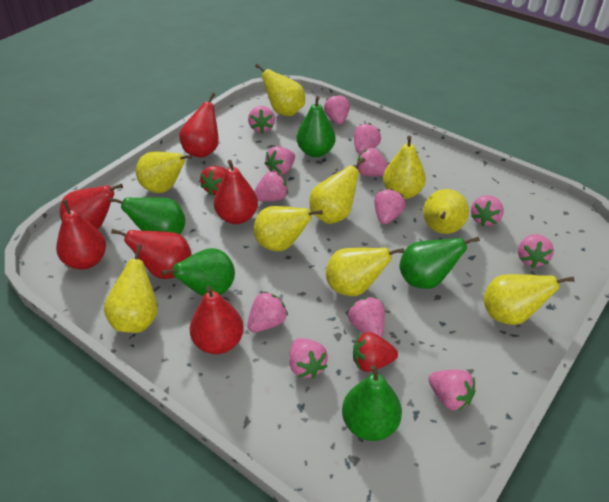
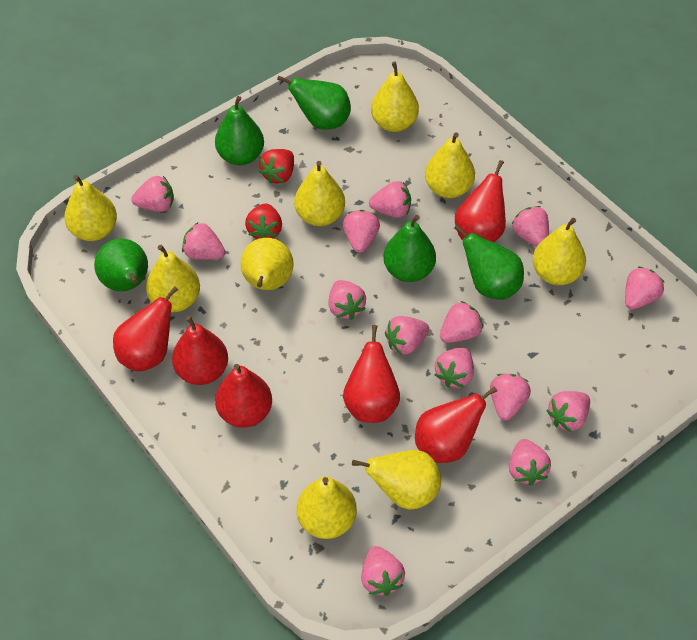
pink strawberry: 13 -> 14

